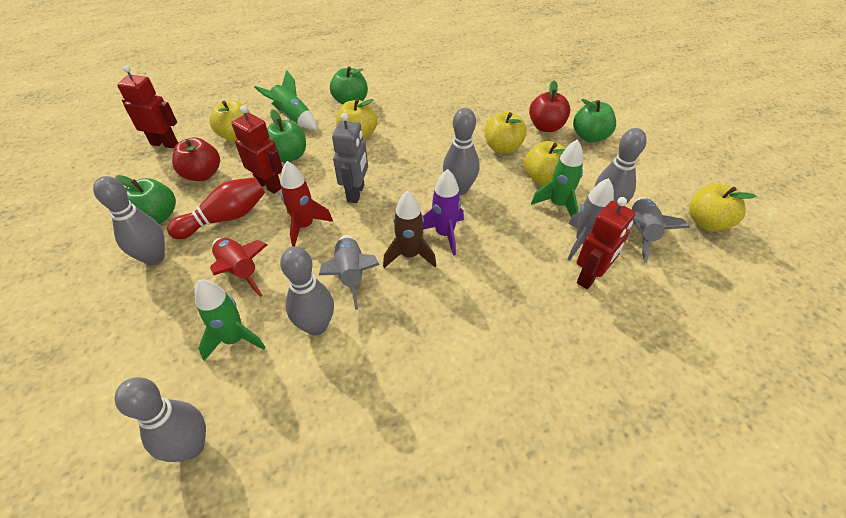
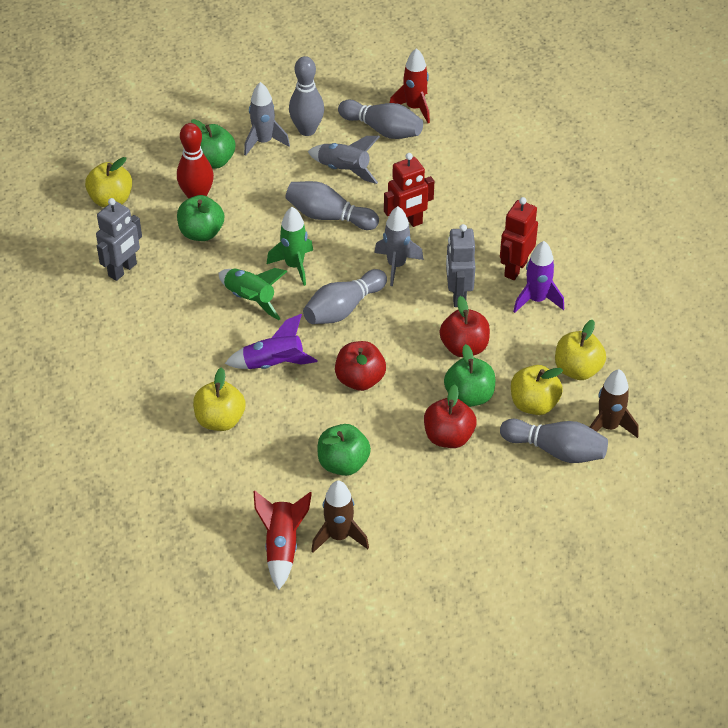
brown rocket: 1 -> 2
green rocket: 3 -> 2
grey robot: 1 -> 2
purple rocket: 1 -> 2
red apple: 2 -> 3
red robot: 3 -> 2
yellow apple: 5 -> 4

